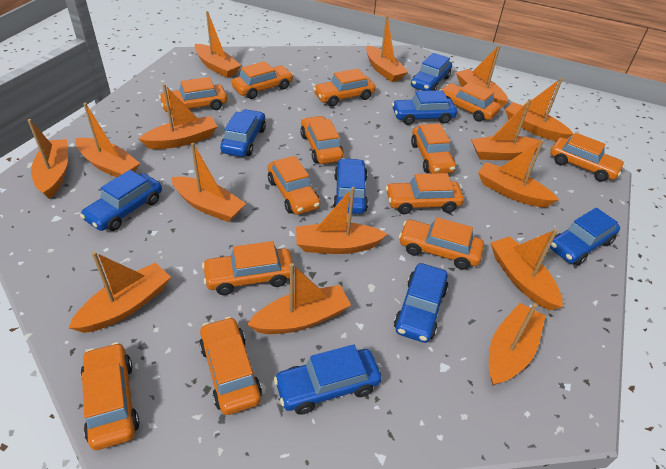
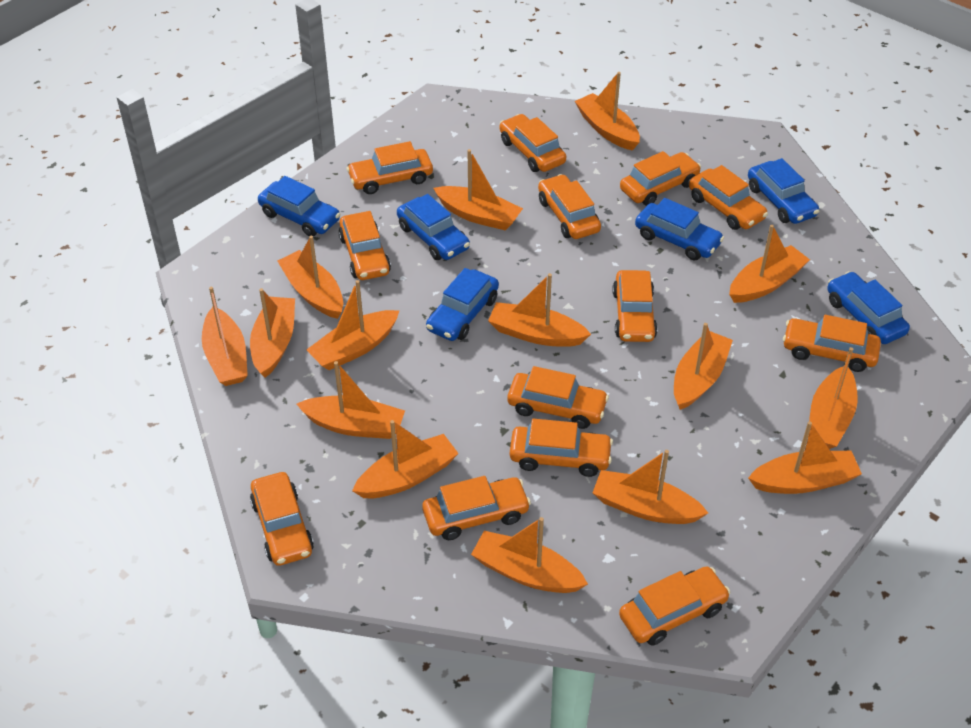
blue car: 8 -> 6

